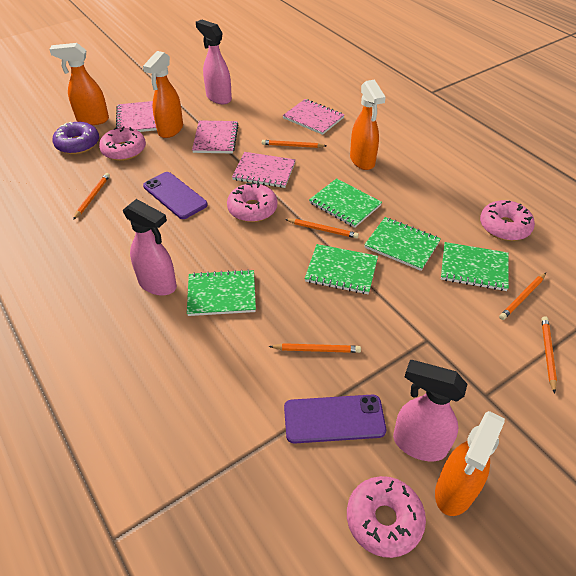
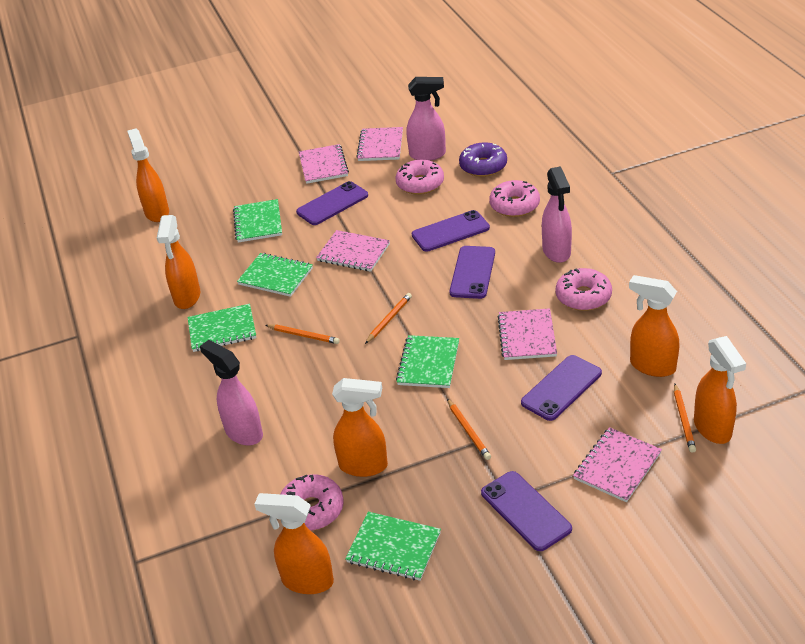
orange pencil: 6 -> 4
orange spray bottle: 4 -> 6
pink notebook: 4 -> 5
purple phone: 2 -> 5

